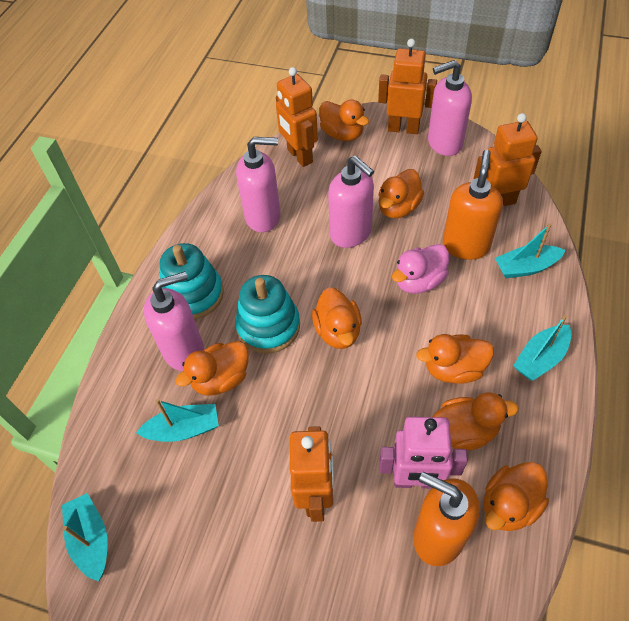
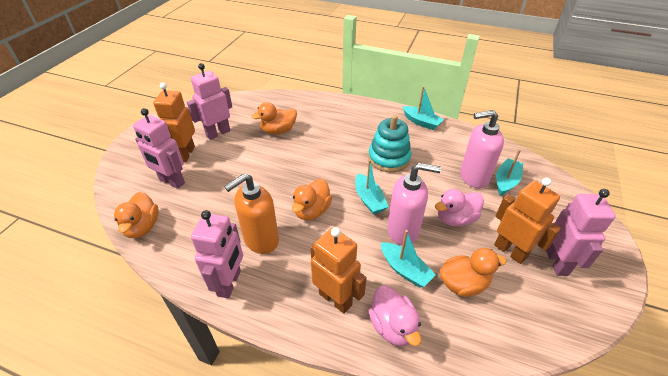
orange duck: 7 -> 4
orange robot: 4 -> 3
orange soap dispenser: 2 -> 1
pink duck: 1 -> 2
pink robot: 1 -> 4
pink soap dispenser: 4 -> 2
turquoise stacking toy: 2 -> 1

